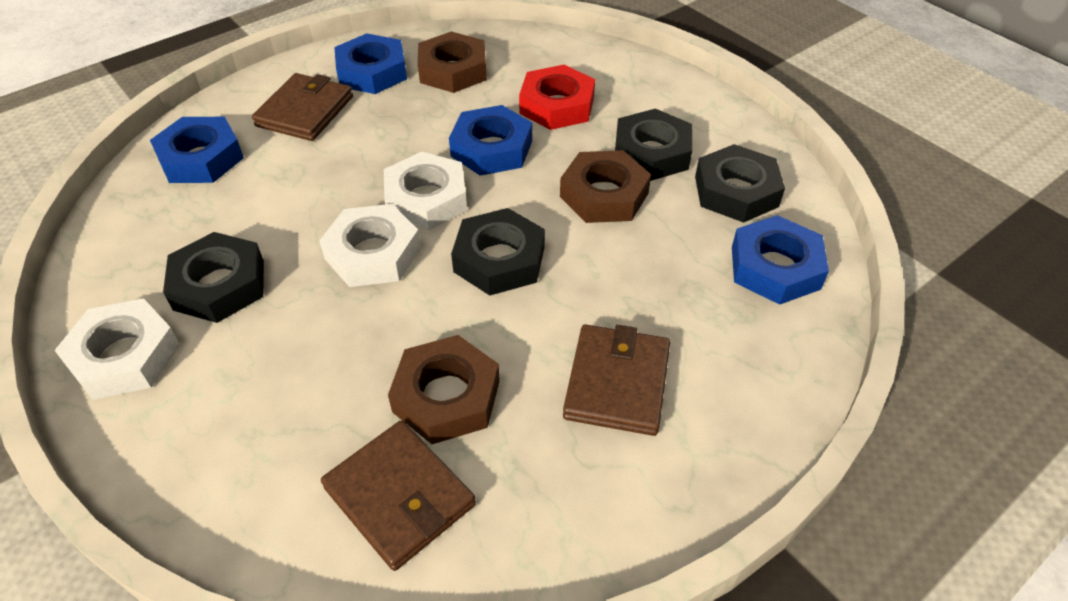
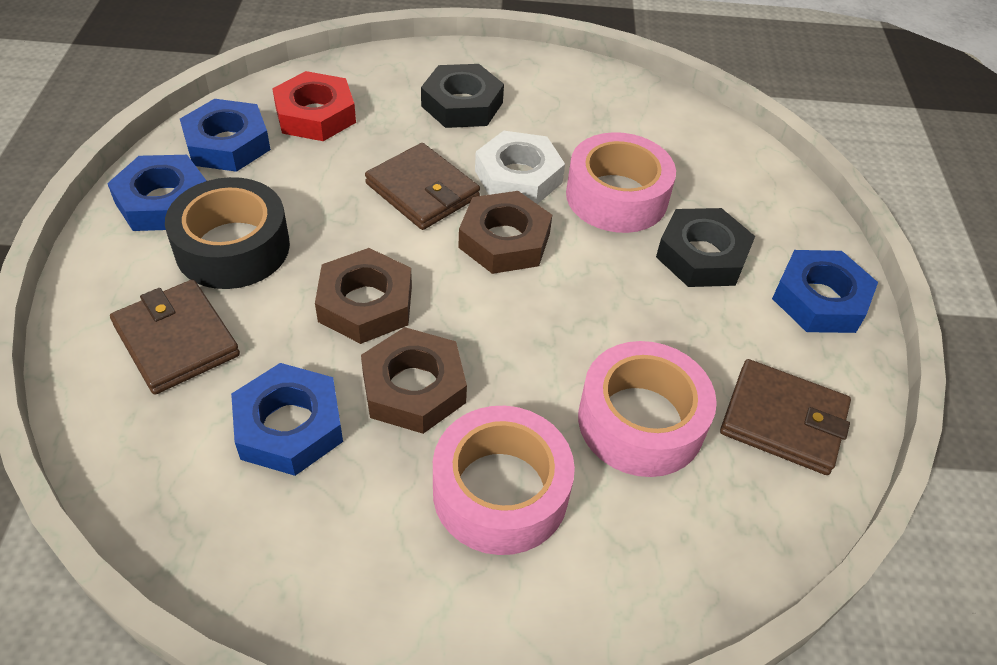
black nut: 4 -> 2
black tape: 0 -> 1
pink tape: 0 -> 3
white nut: 3 -> 1

